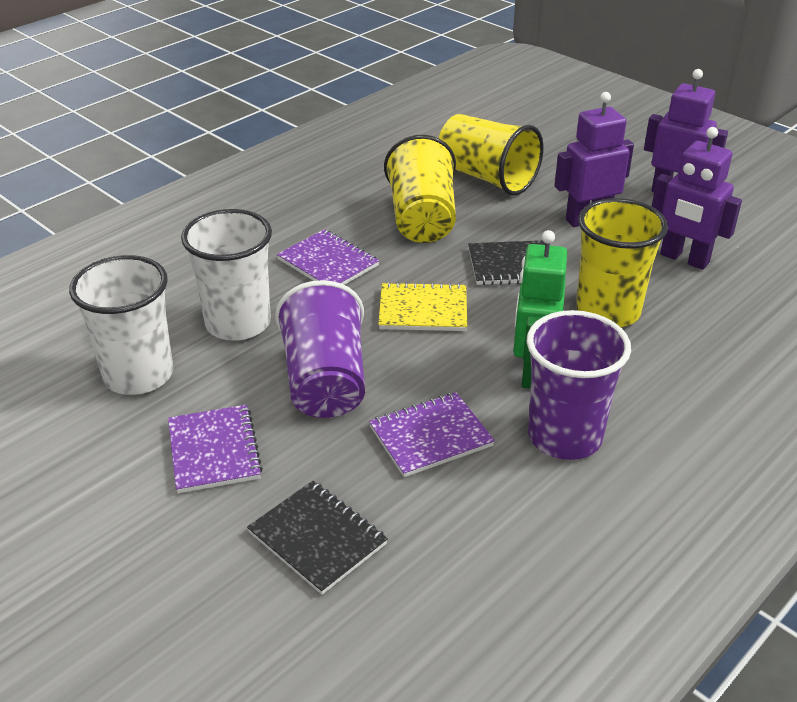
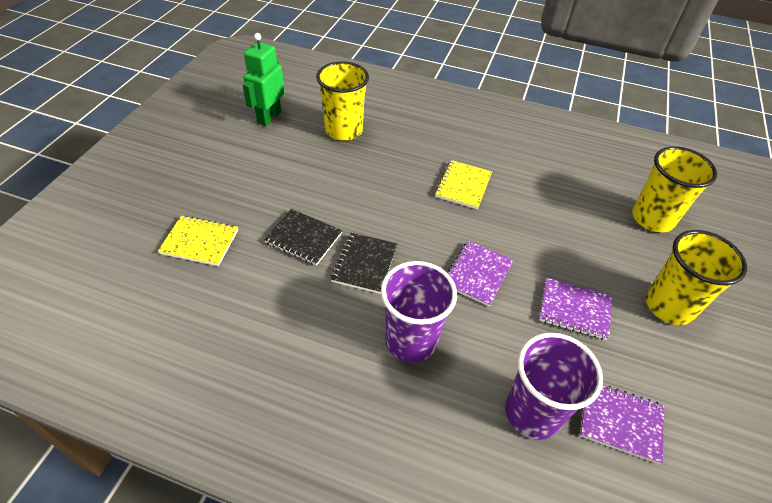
purple robot: 3 -> 0
white cup: 2 -> 0
yellow notebook: 1 -> 2

